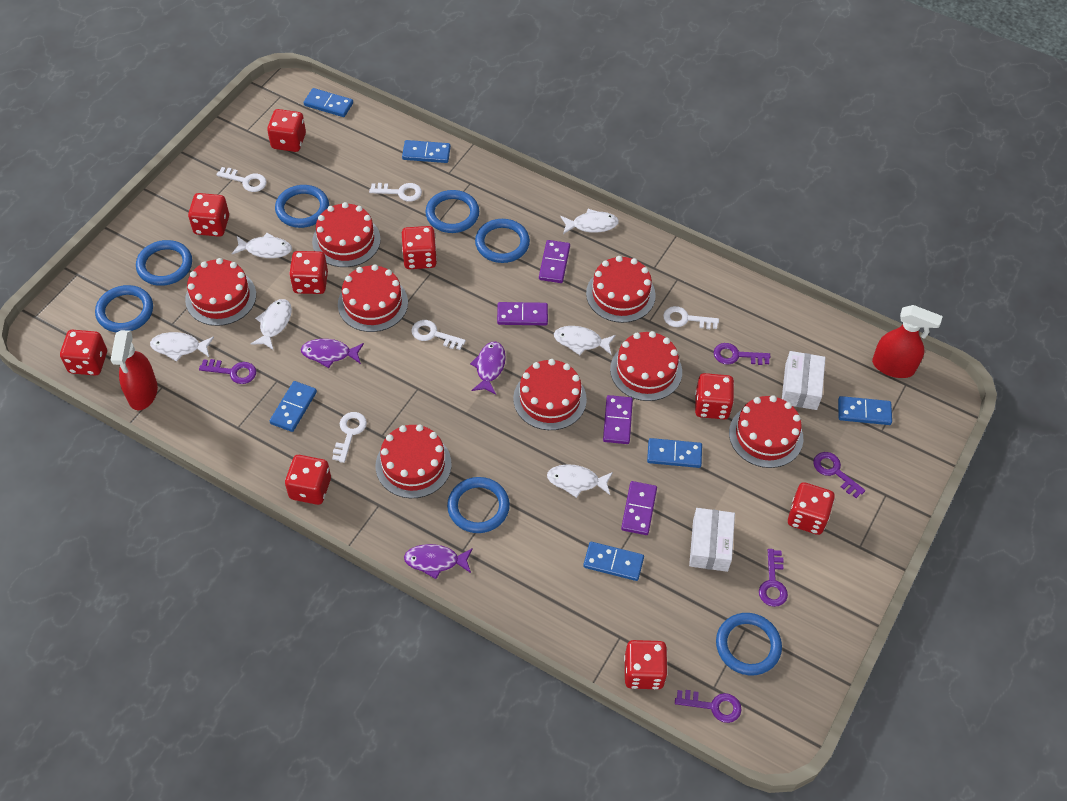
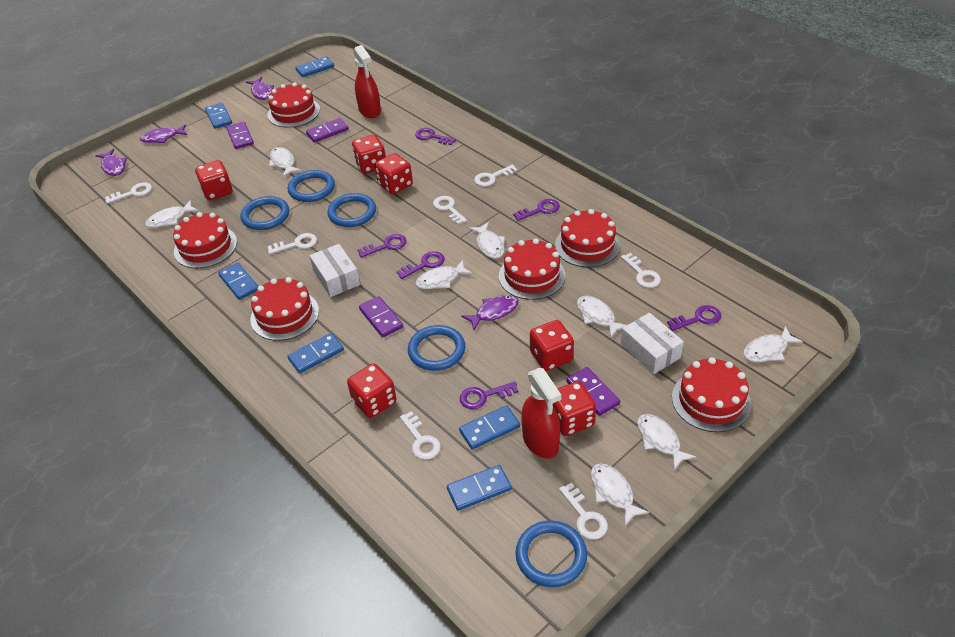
blue ring: 7 -> 5
purple fish: 3 -> 4
purple key: 5 -> 6
red cake: 8 -> 6
red dice: 9 -> 6
white fish: 6 -> 8
white key: 5 -> 7

